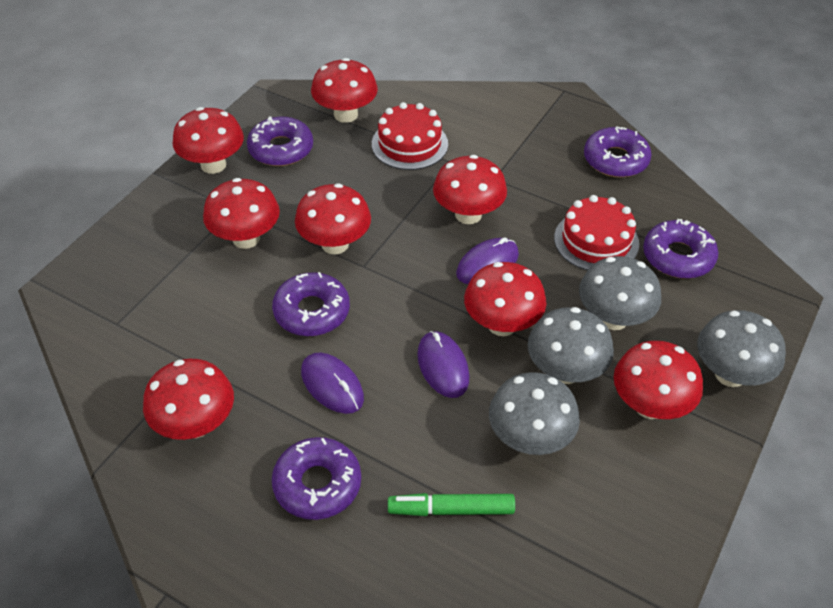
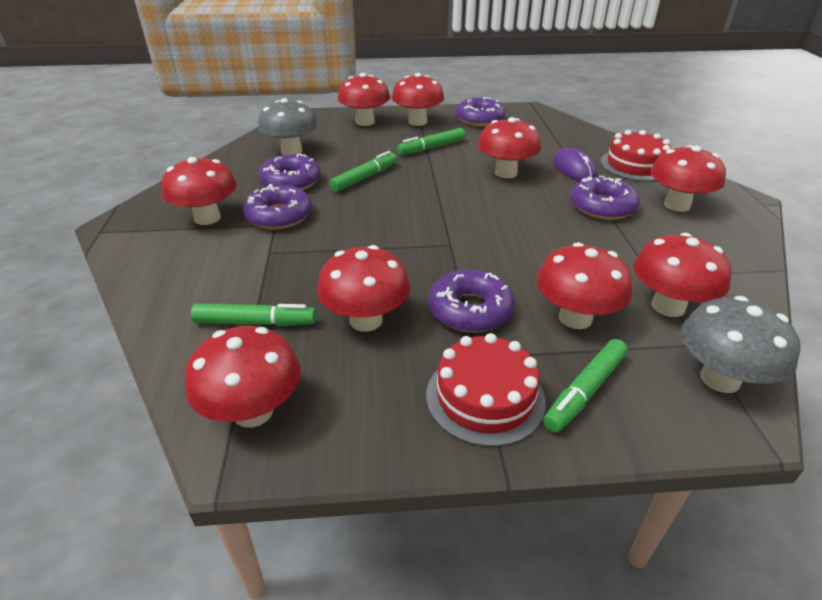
green marker: 1 -> 4
grey mushroom: 4 -> 2
purple mouse: 3 -> 1
red mushroom: 8 -> 9

